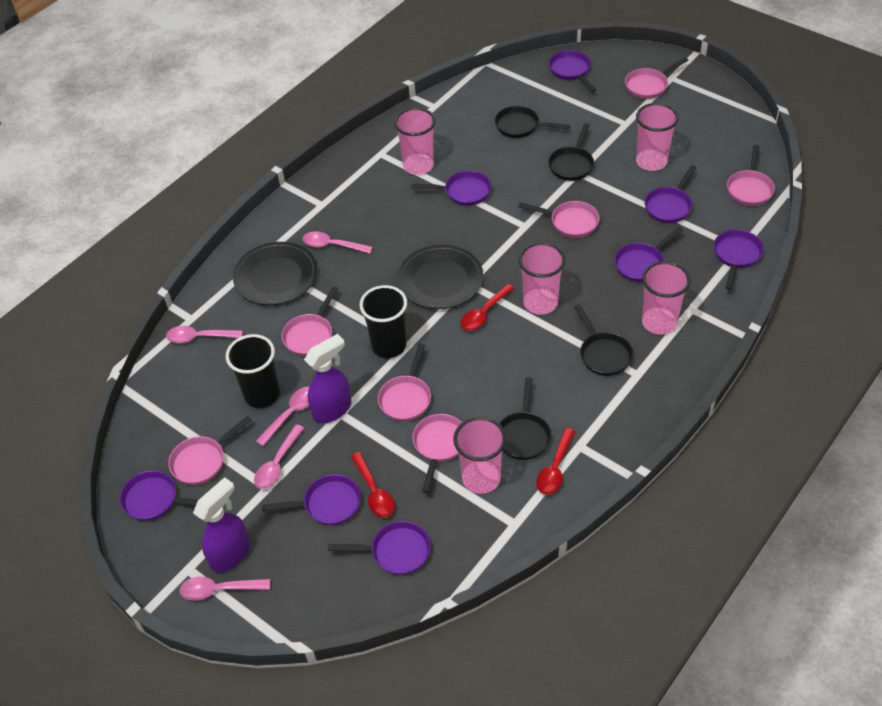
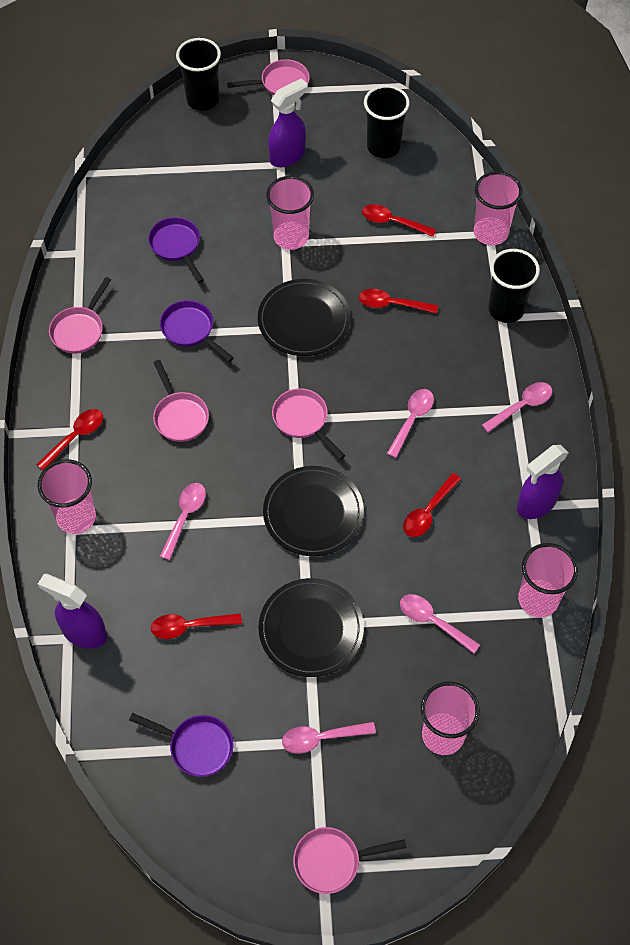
black cup: 2 -> 3
black pan: 4 -> 0
black plate: 2 -> 3
pink pan: 7 -> 5
purple pan: 8 -> 3
purple spray bottle: 2 -> 3
red spoon: 3 -> 5

